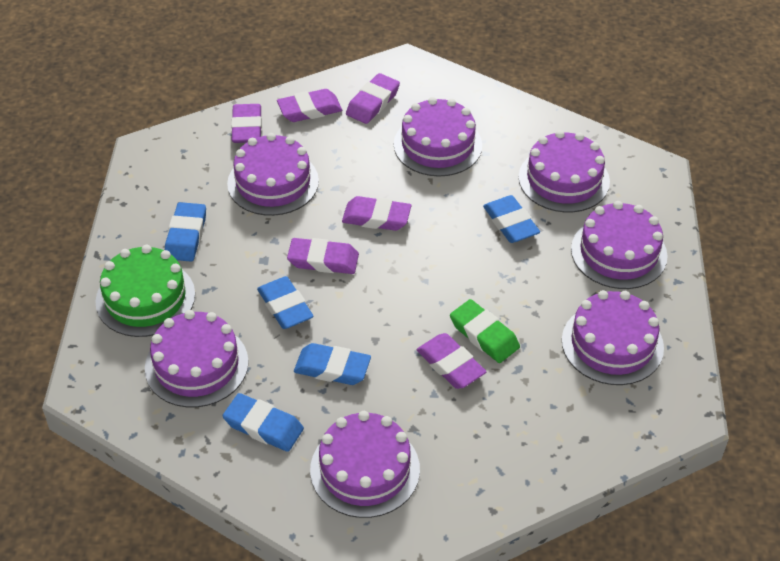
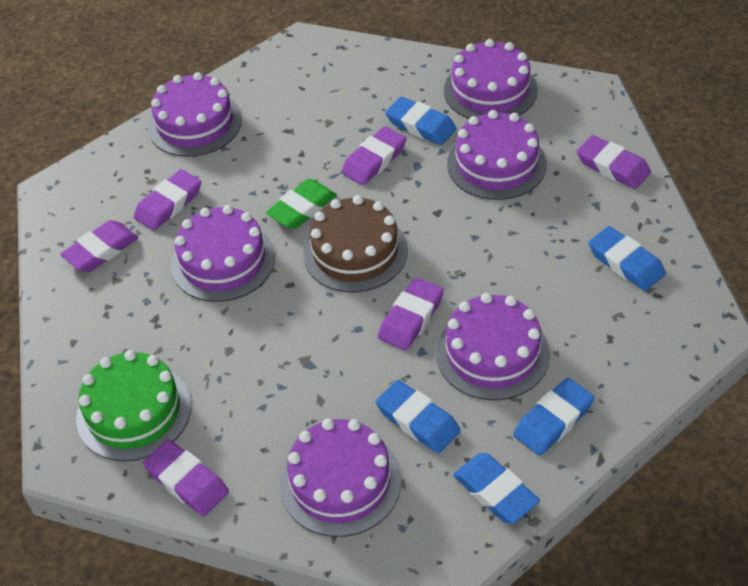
brown cake: 0 -> 1
purple cake: 7 -> 6

